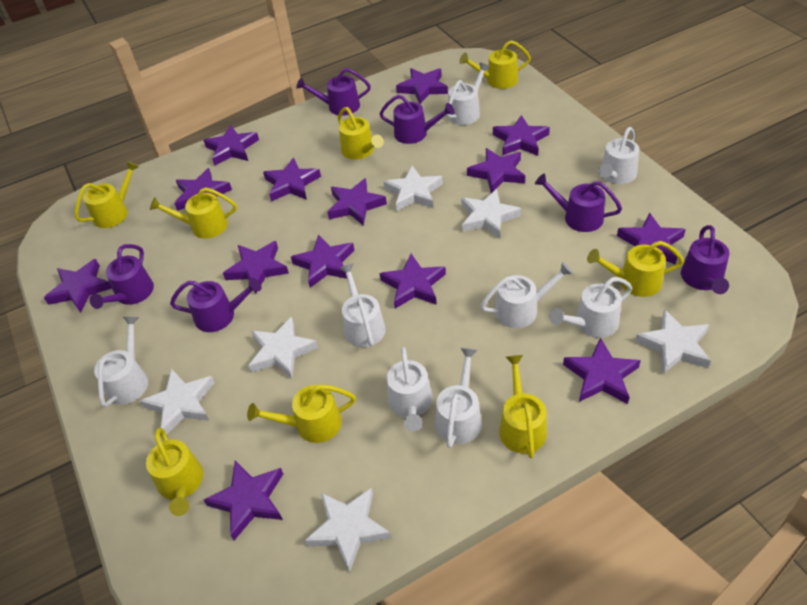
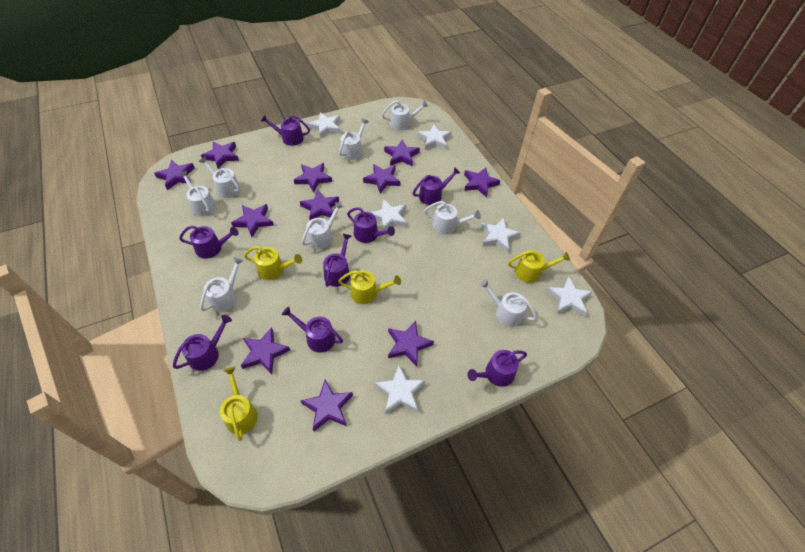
purple star: 14 -> 11
purple watering can: 6 -> 8
yellow watering can: 8 -> 4

